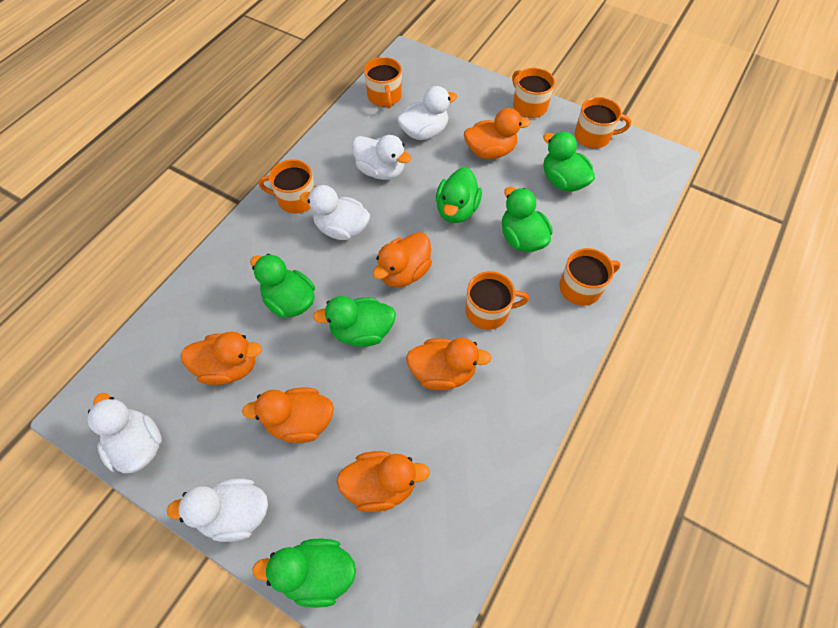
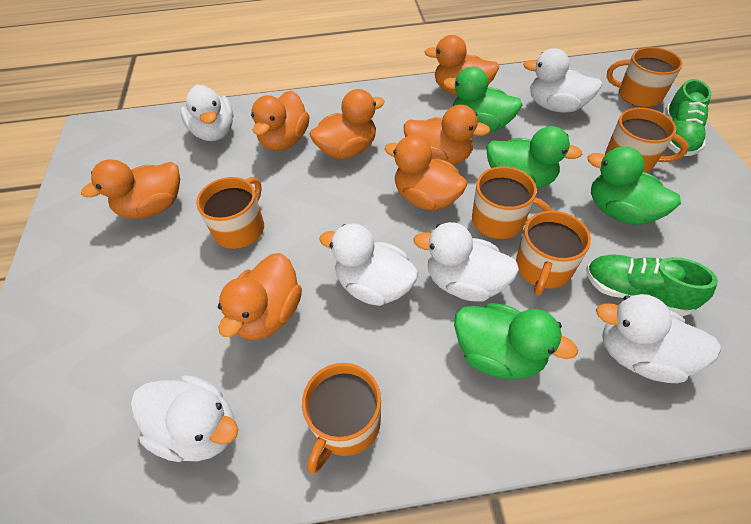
green duck: 6 -> 4
green shoe: 0 -> 2
orange duck: 6 -> 7
white duck: 5 -> 6

